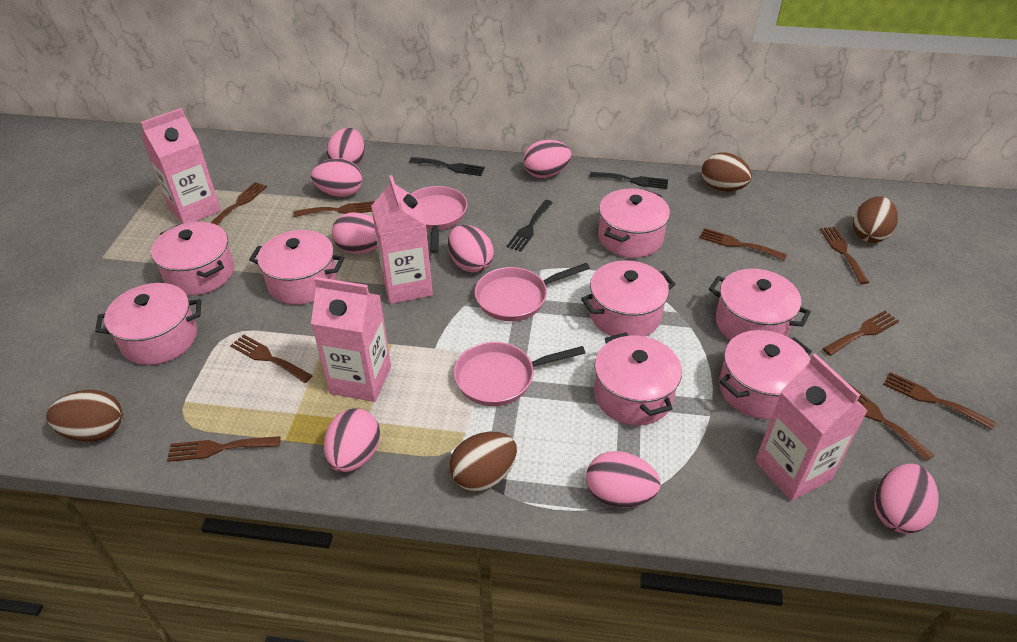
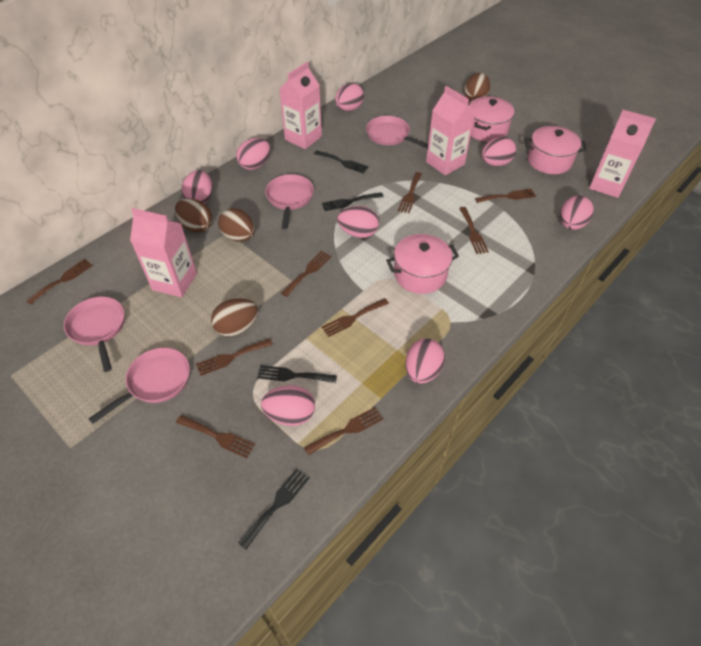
black fork: 3 -> 4
pink pan: 3 -> 4
pink pot: 8 -> 3

